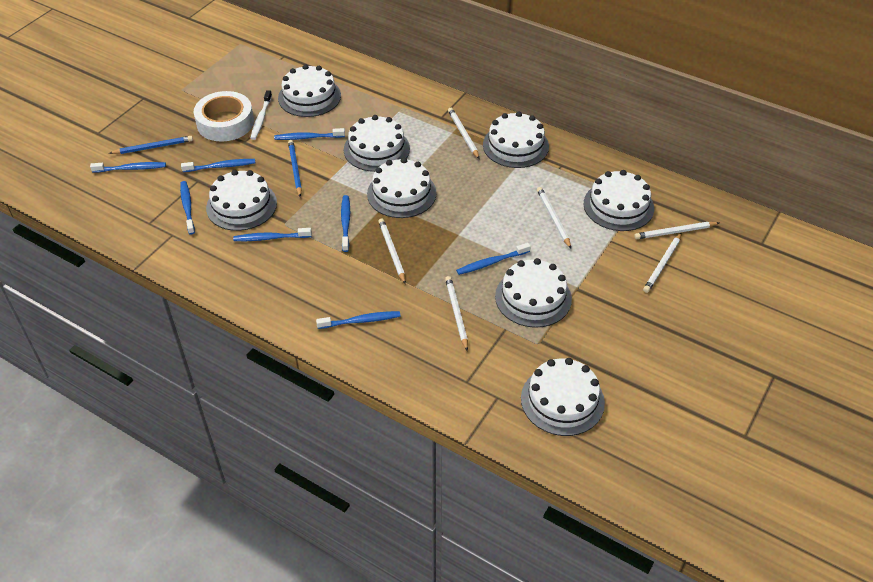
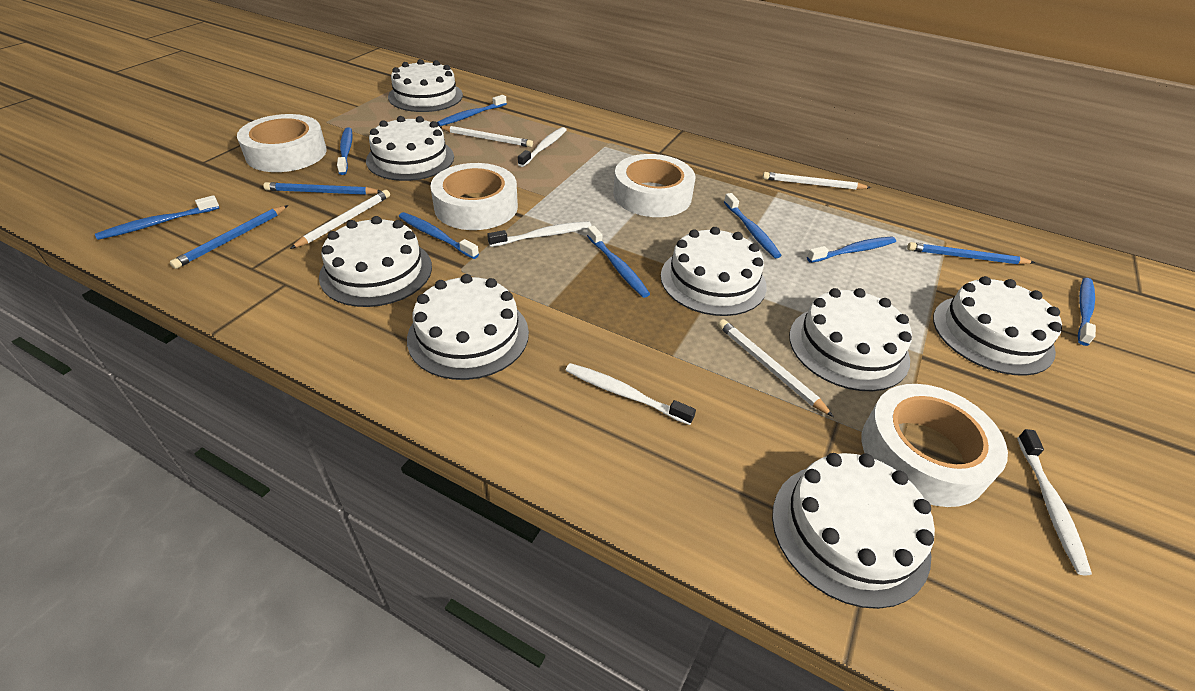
blue pencil: 2 -> 3
white pencil: 6 -> 4
white tape: 1 -> 4
white toothbrush: 1 -> 4

